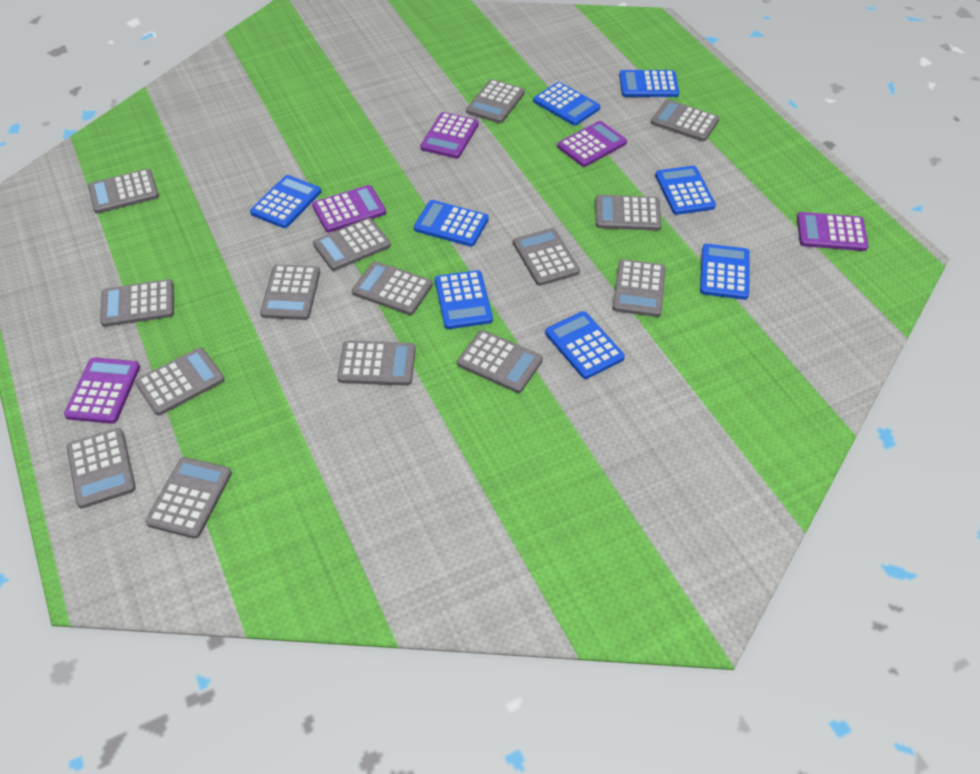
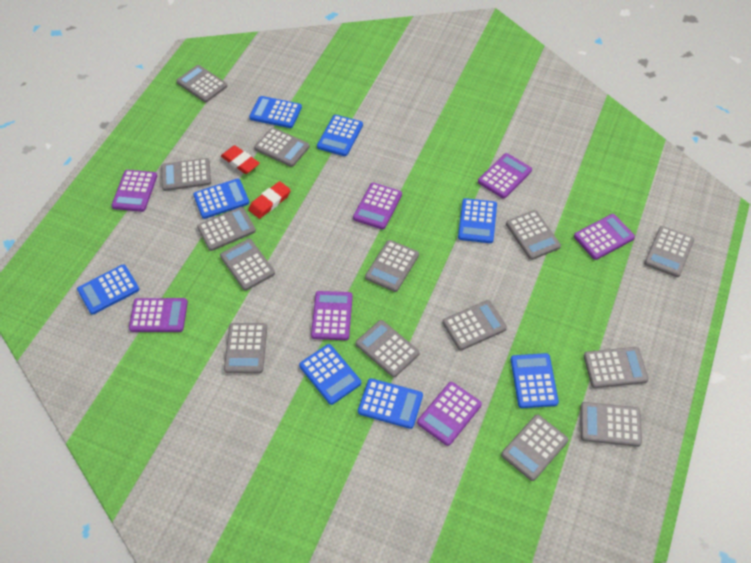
grey calculator: 15 -> 14
purple calculator: 5 -> 7
red eraser: 0 -> 2

